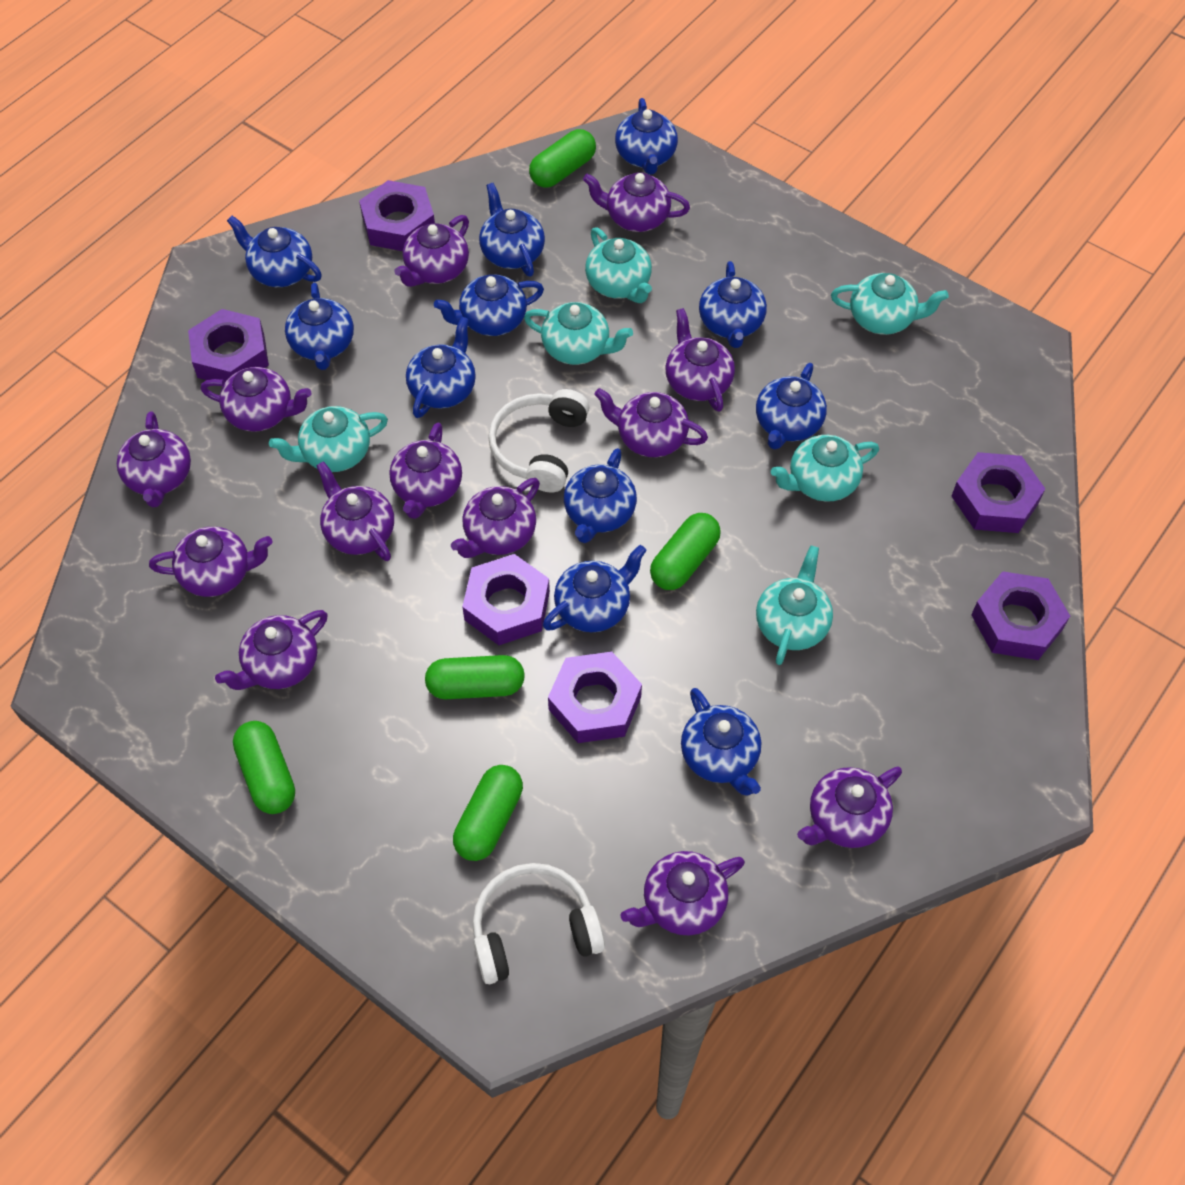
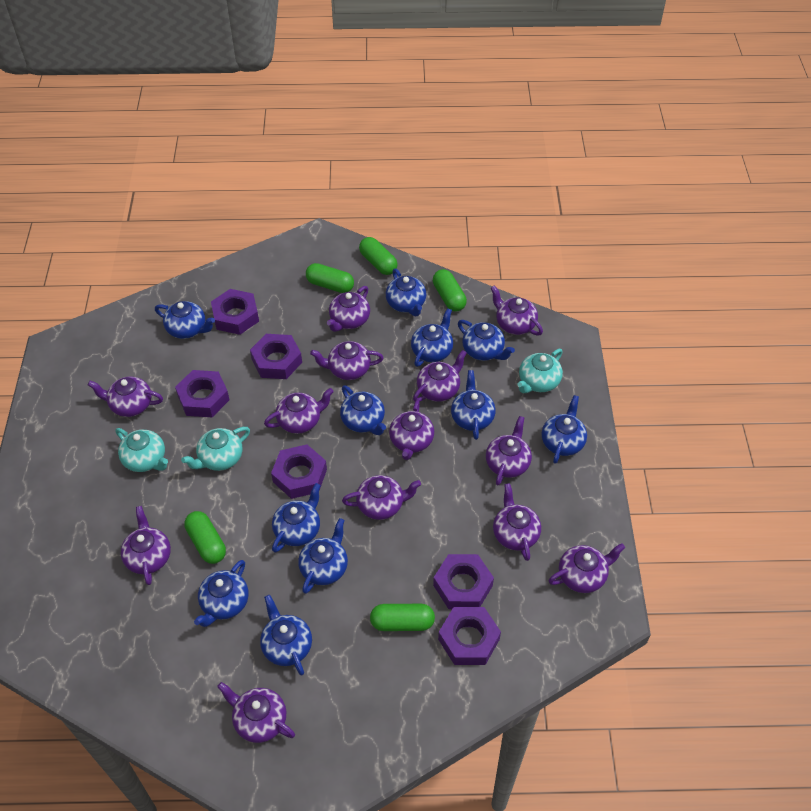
turquoise teapot: 6 -> 3
white headphones: 2 -> 0

